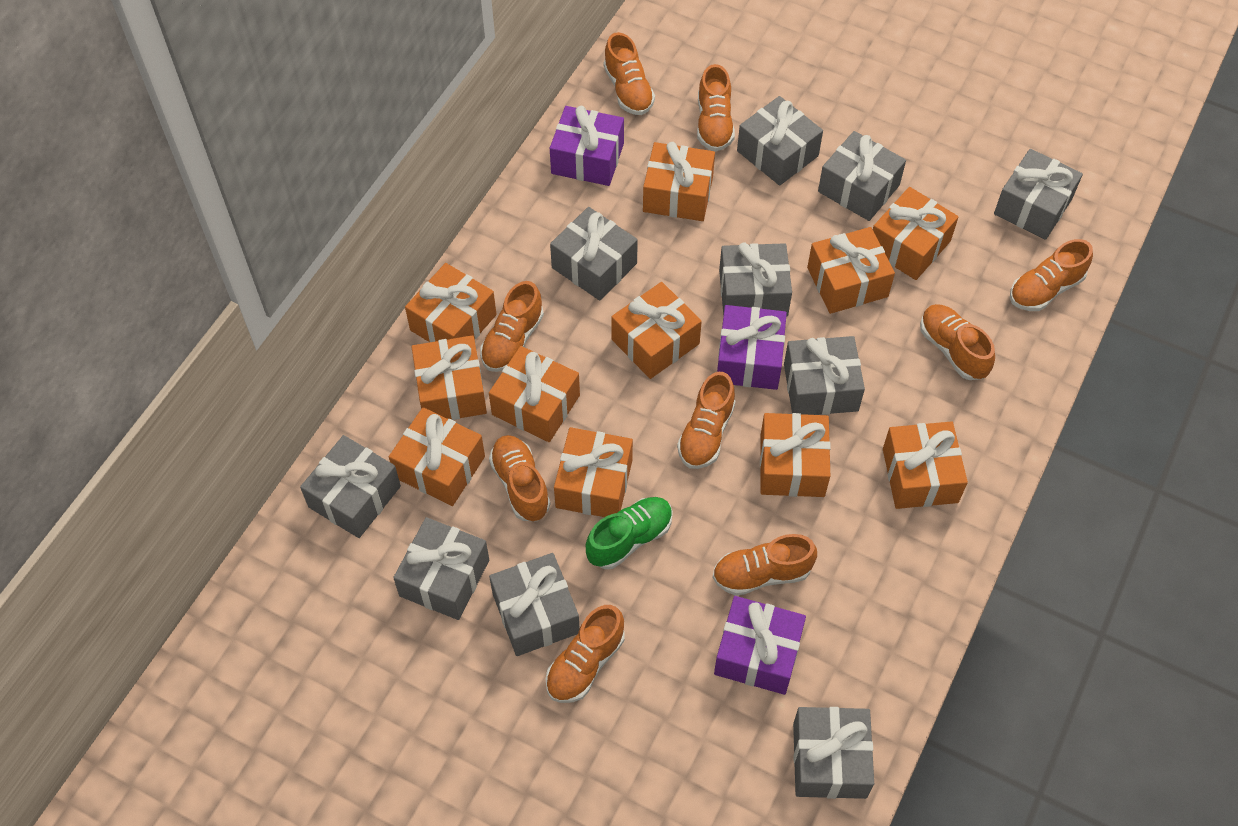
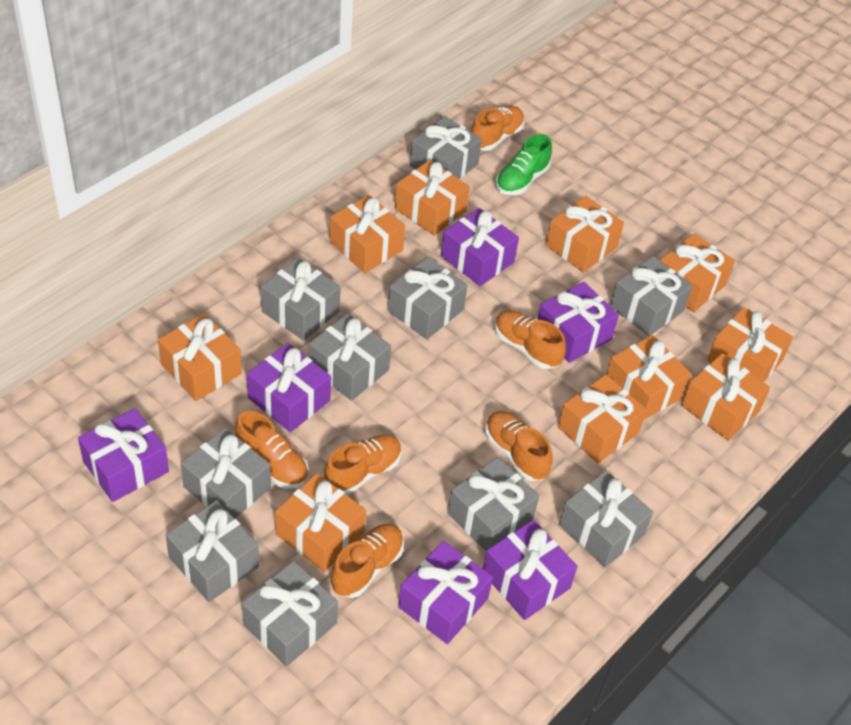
orange gift: 11 -> 10
orange shoe: 9 -> 6
purple gift: 3 -> 6

